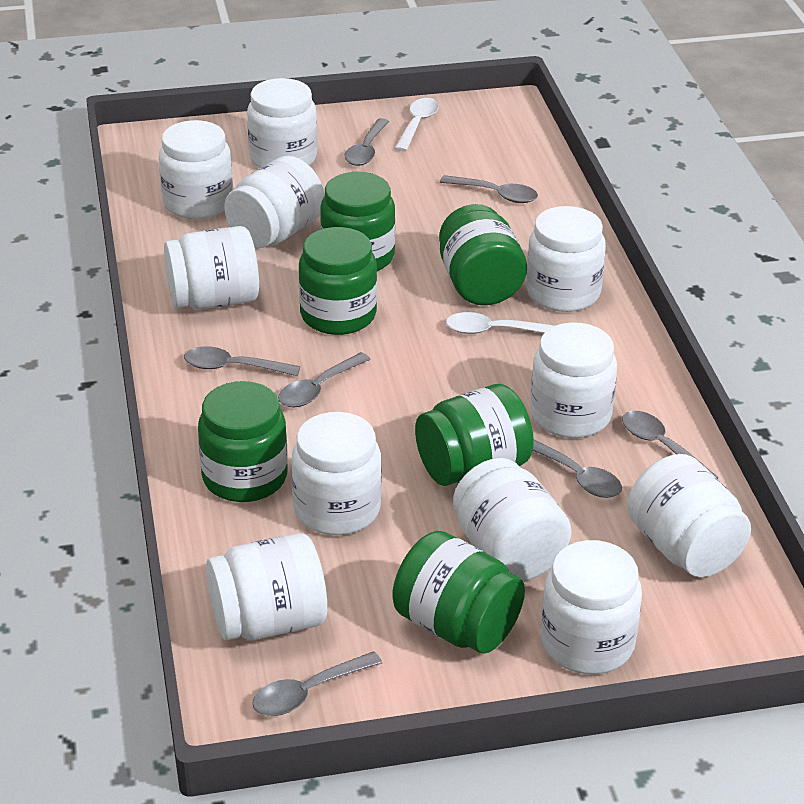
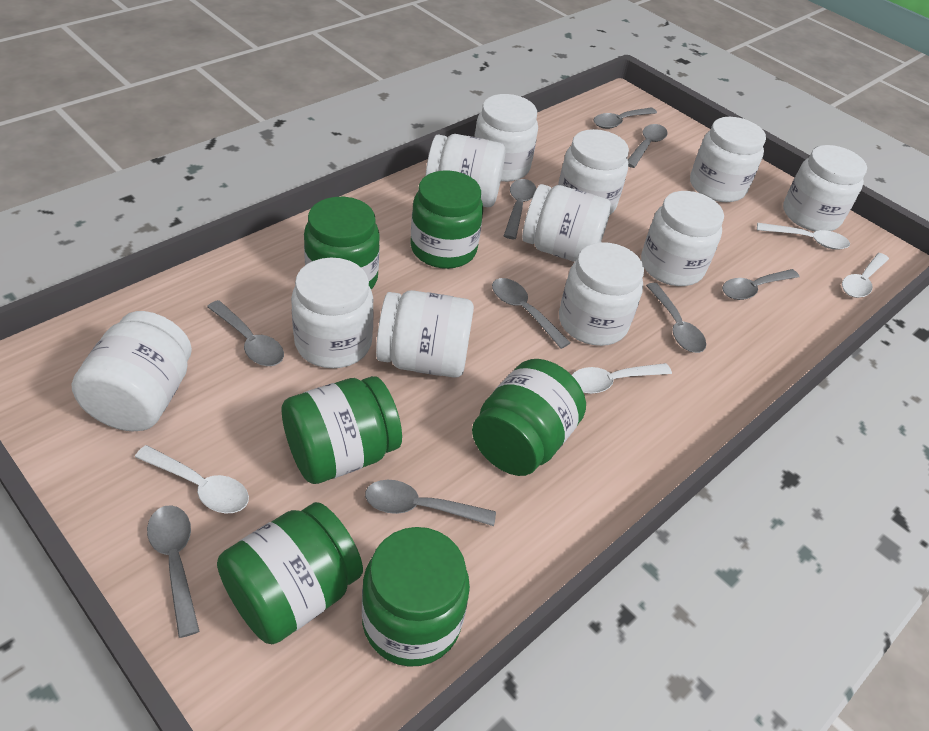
grey spoon: 7 -> 9
white spoon: 2 -> 4

